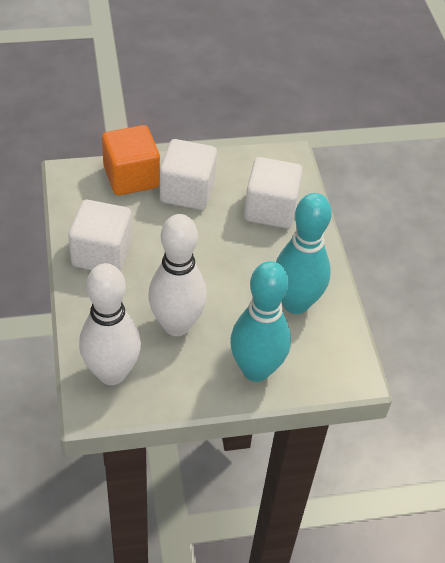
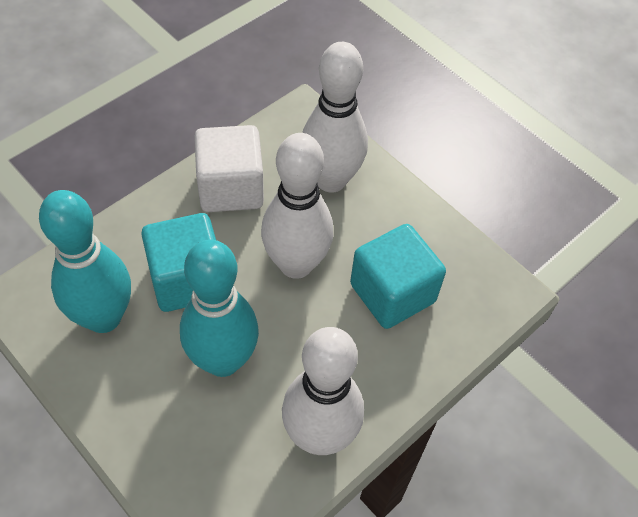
orange cube: 1 -> 0
turquoise cube: 0 -> 2
white bowling pin: 2 -> 3
white cube: 3 -> 1

